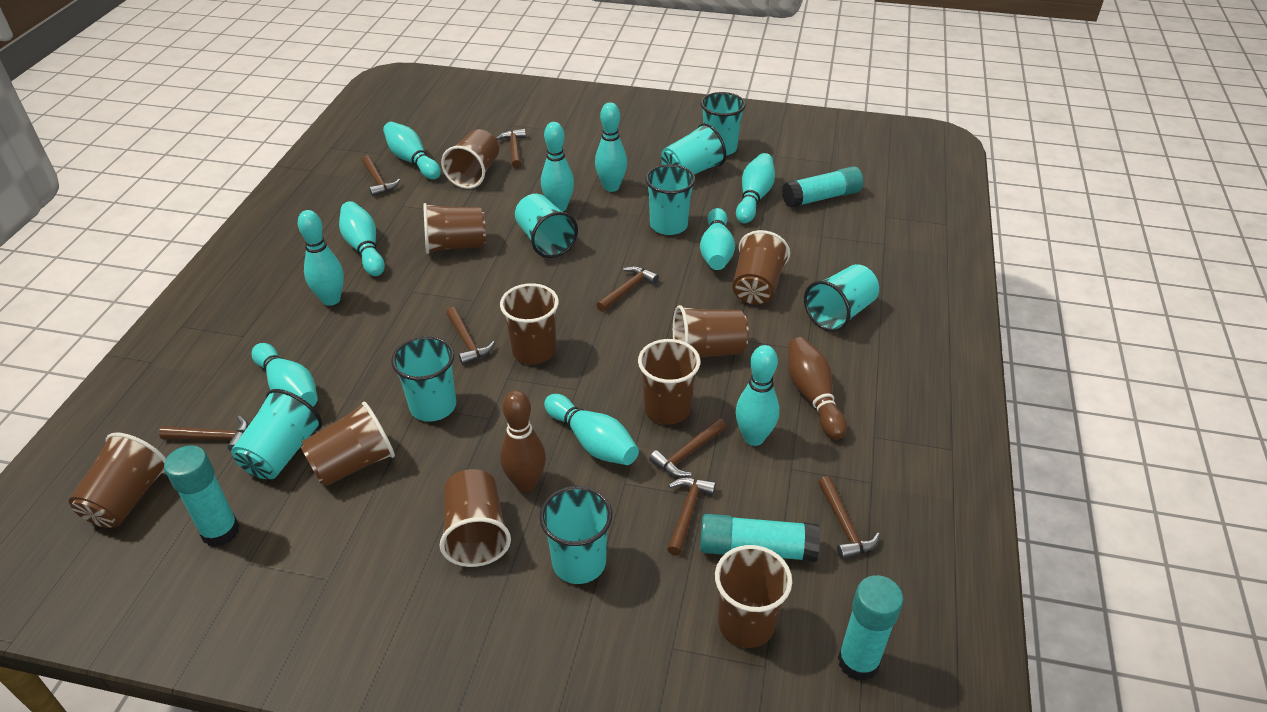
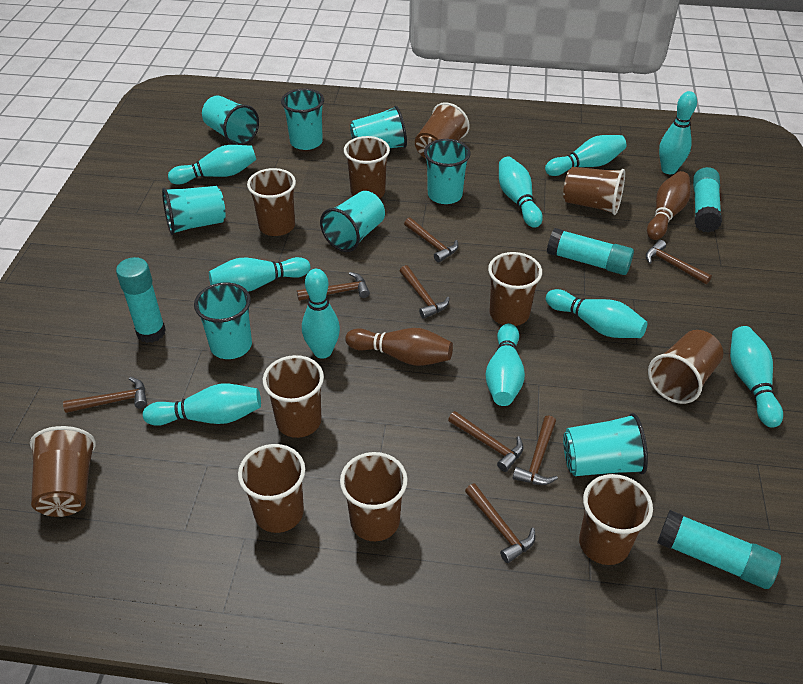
brown cup: 10 -> 11

